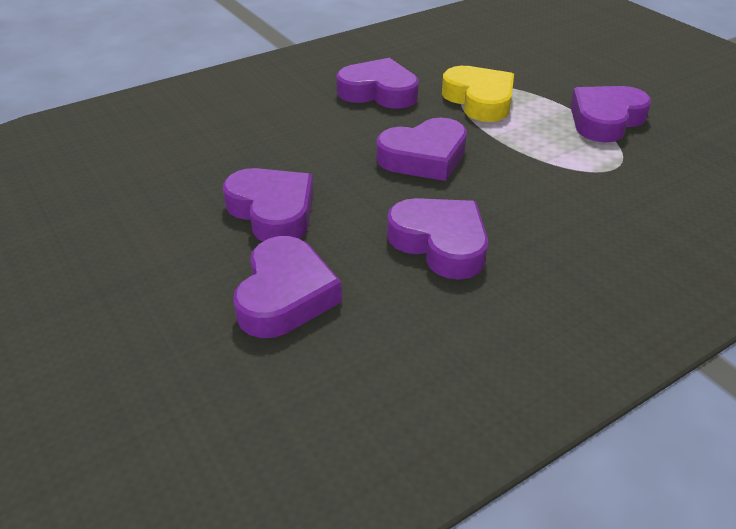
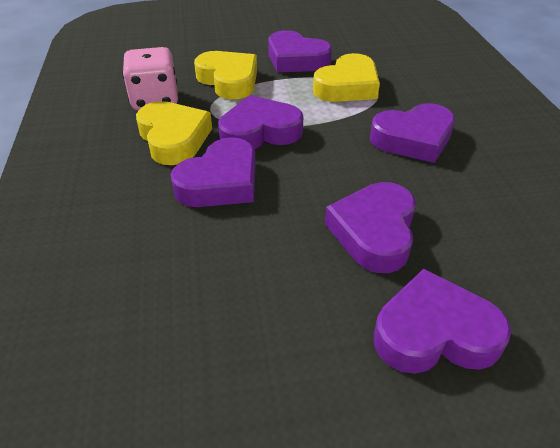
pink dice: 0 -> 1
yellow heart: 1 -> 3

